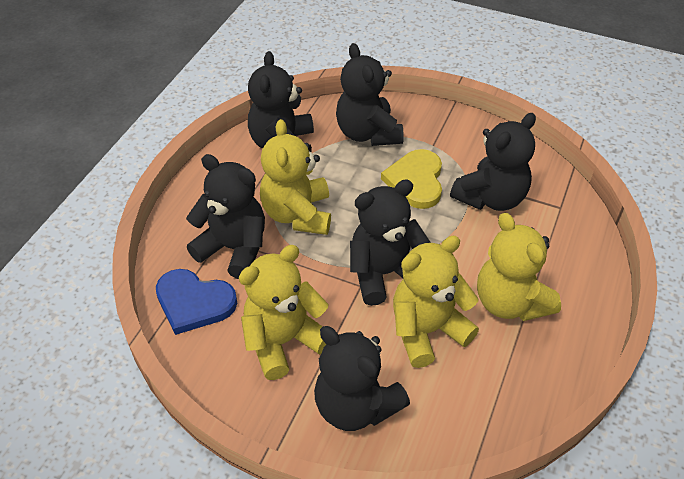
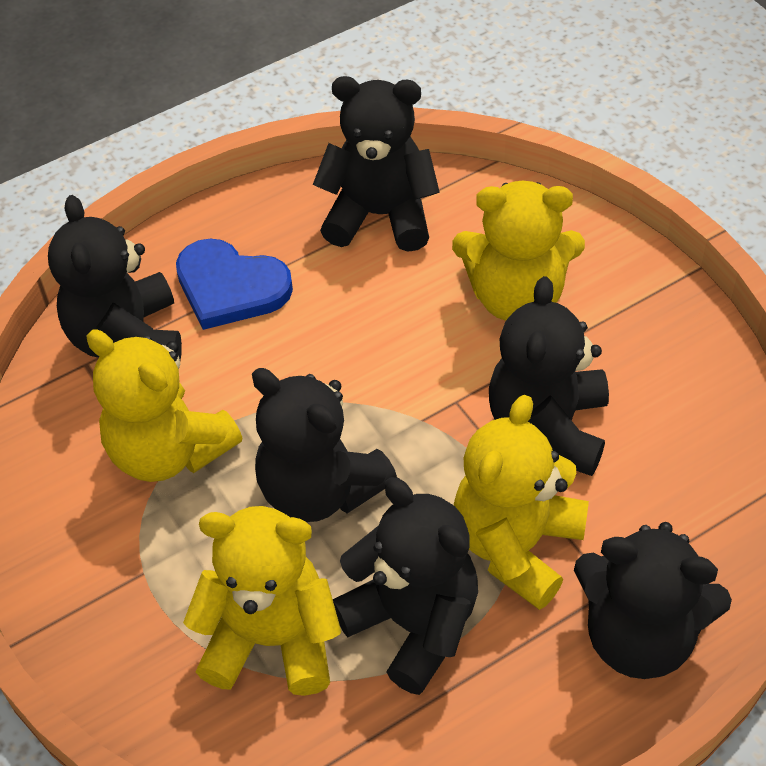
yellow heart: 1 -> 0

